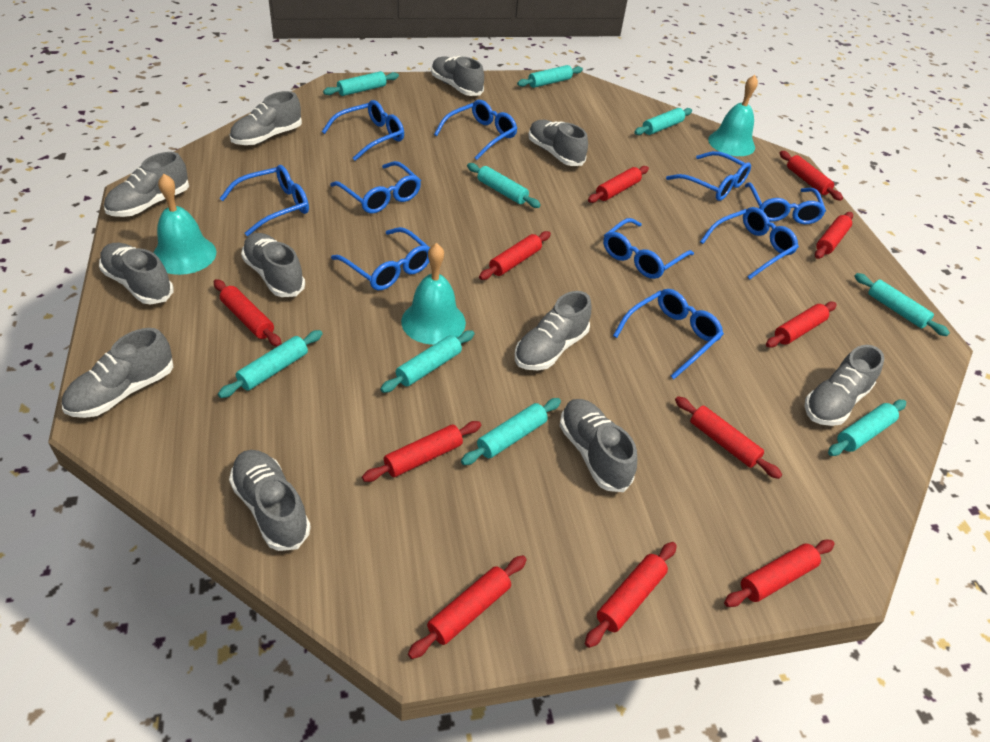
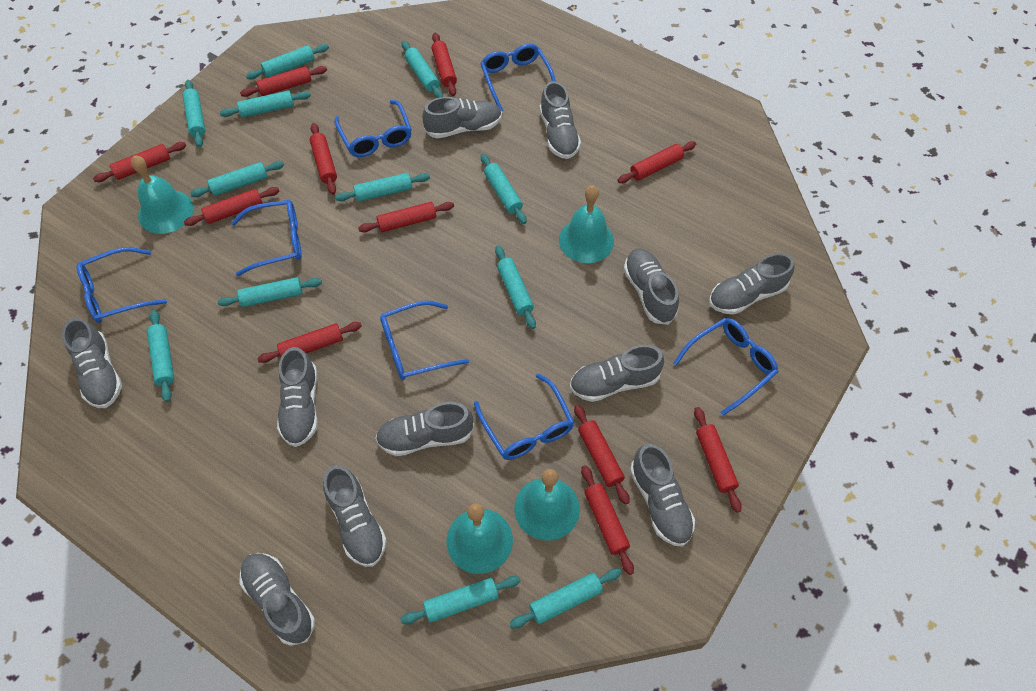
blue glasses: 10 -> 7
turquoise bell: 3 -> 4
turquoise rolling pin: 9 -> 12

